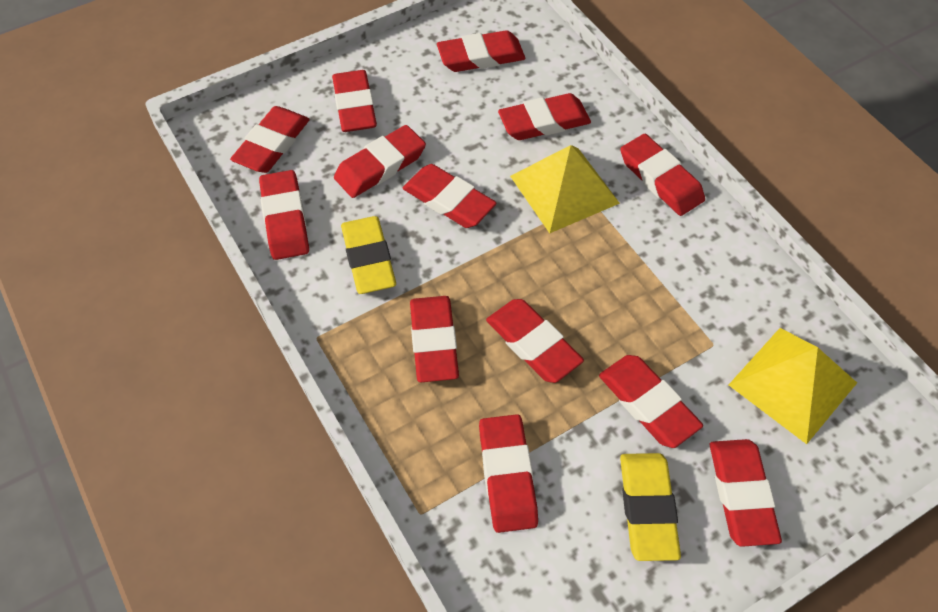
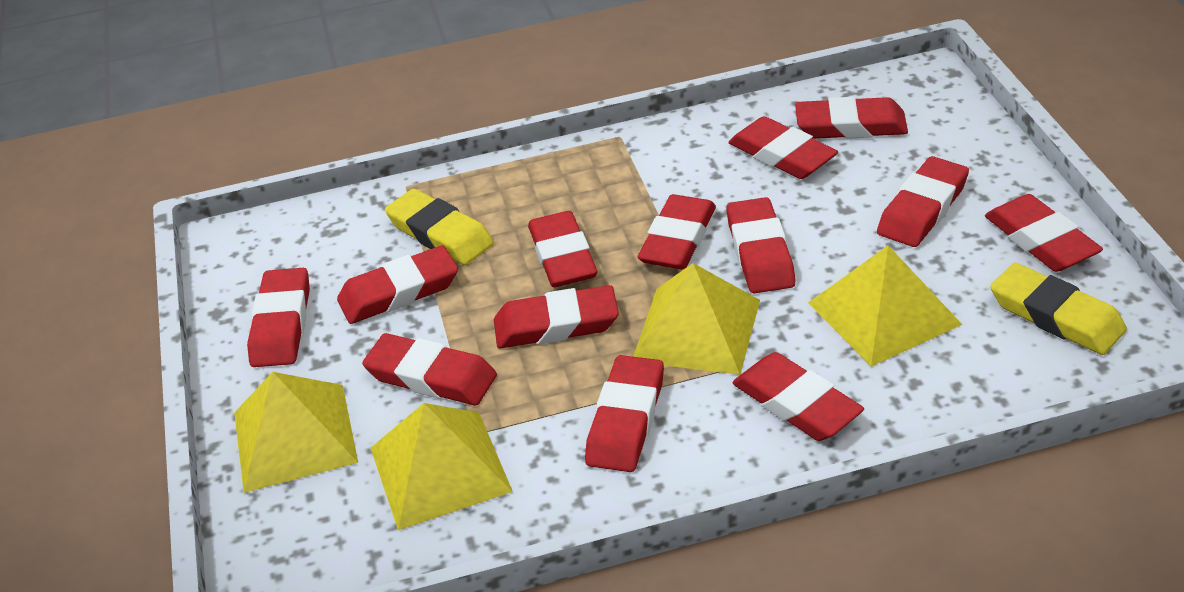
yellow pyramid: 2 -> 4

